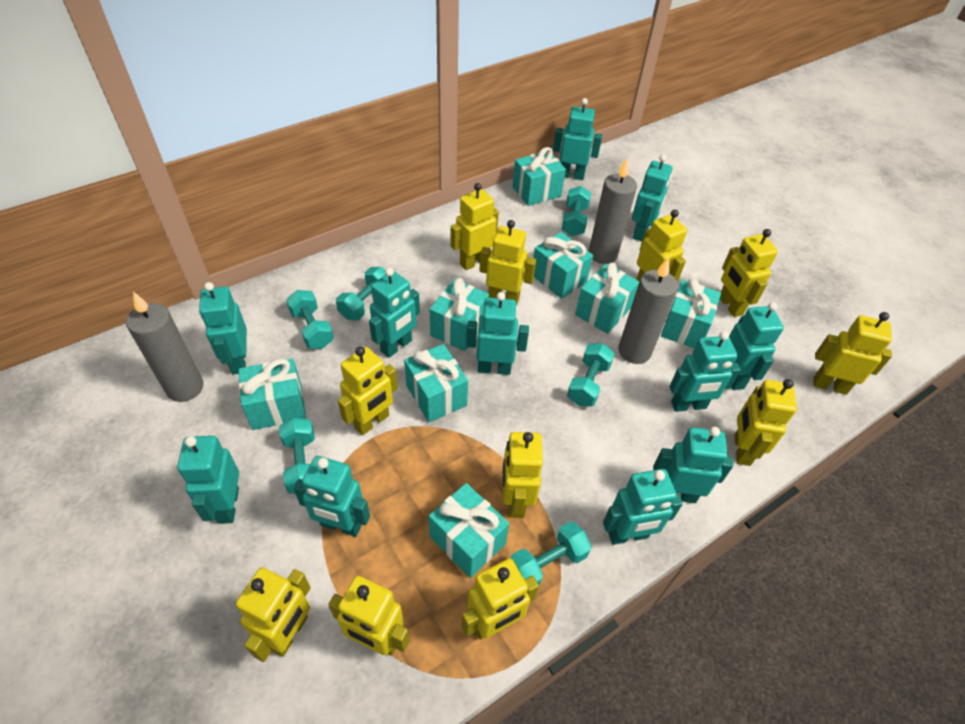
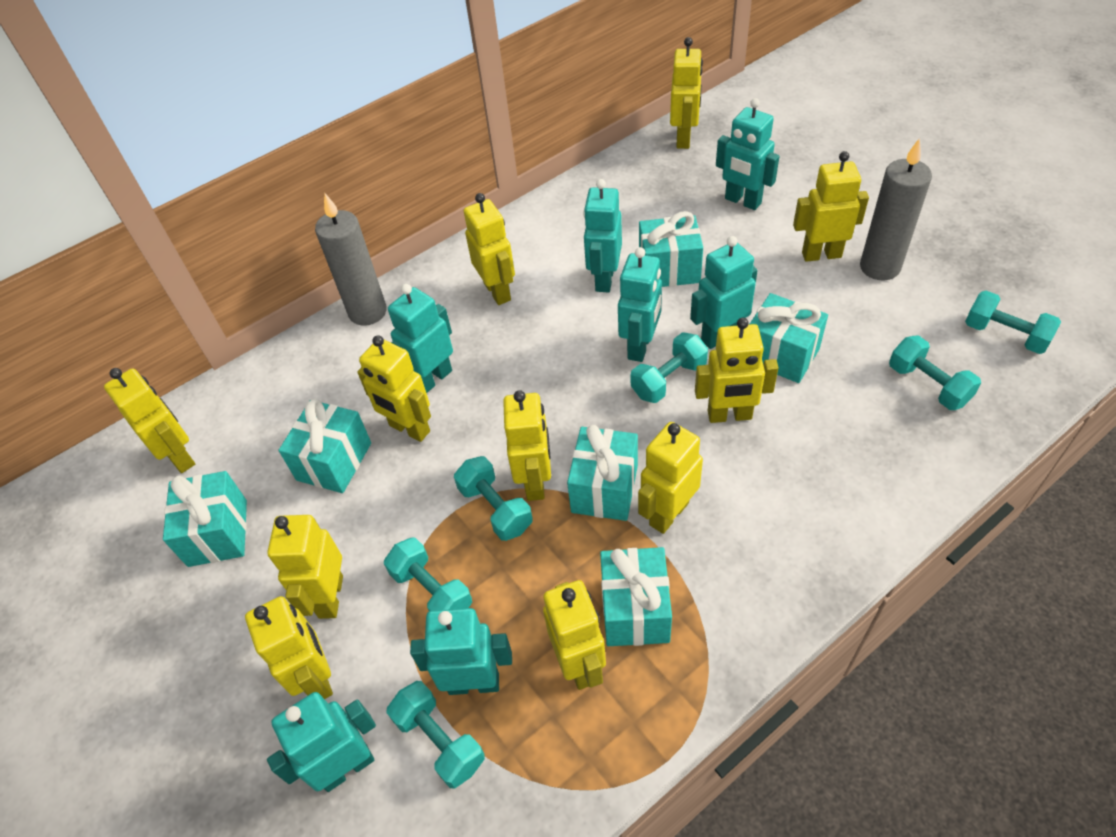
grey candle: 3 -> 2
turquoise gift: 8 -> 6
turquoise robot: 11 -> 7

